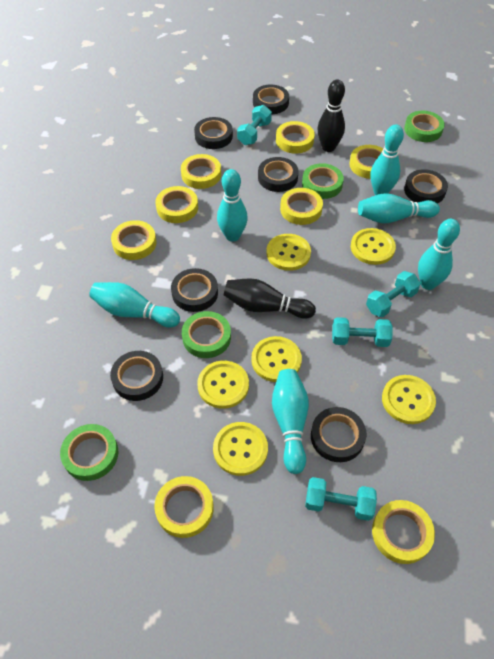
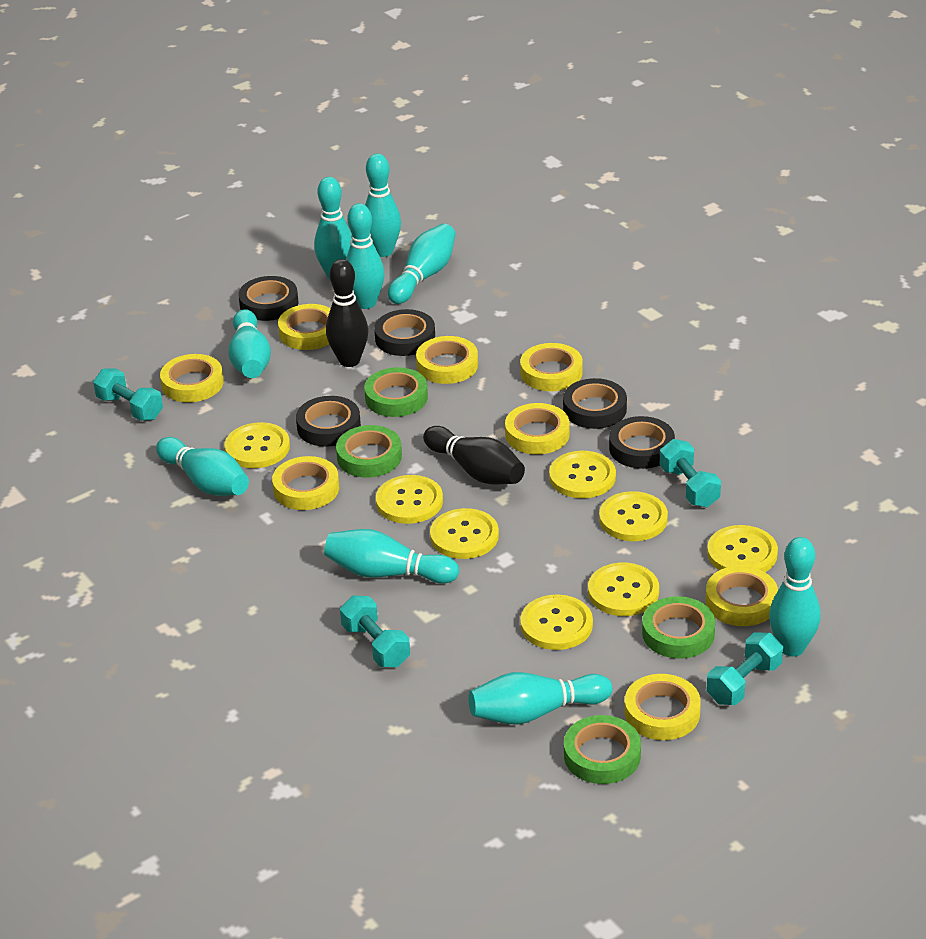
black tape: 7 -> 5
turquoise bowling pin: 6 -> 9
yellow button: 6 -> 8

